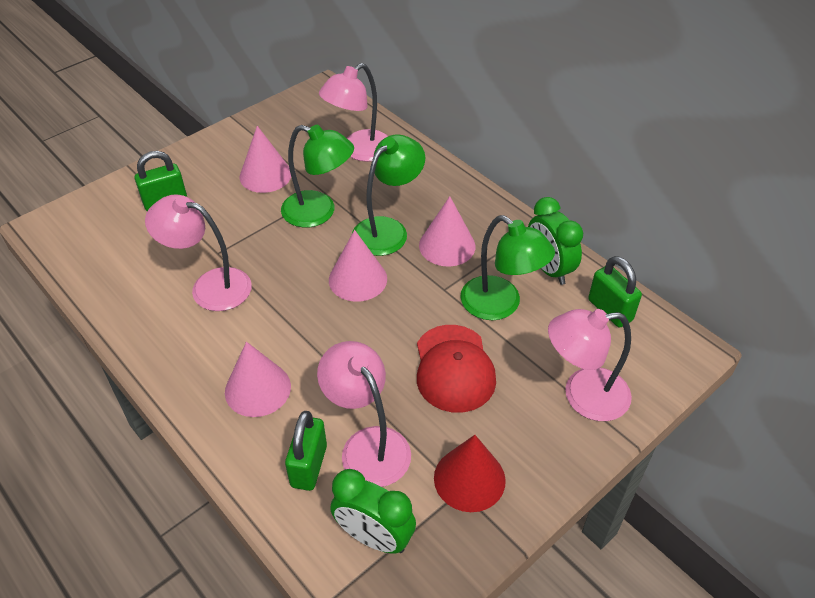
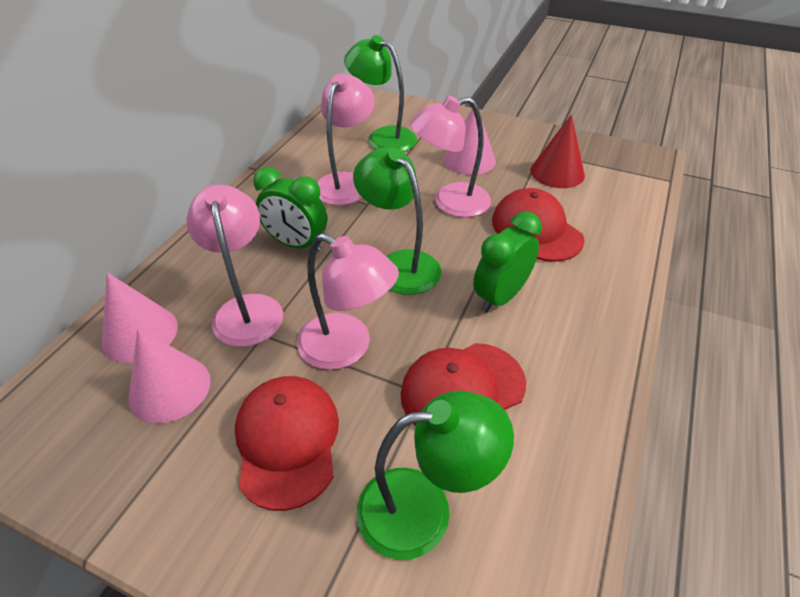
green padlock: 3 -> 0
pink cone: 4 -> 3
red cap: 1 -> 3

